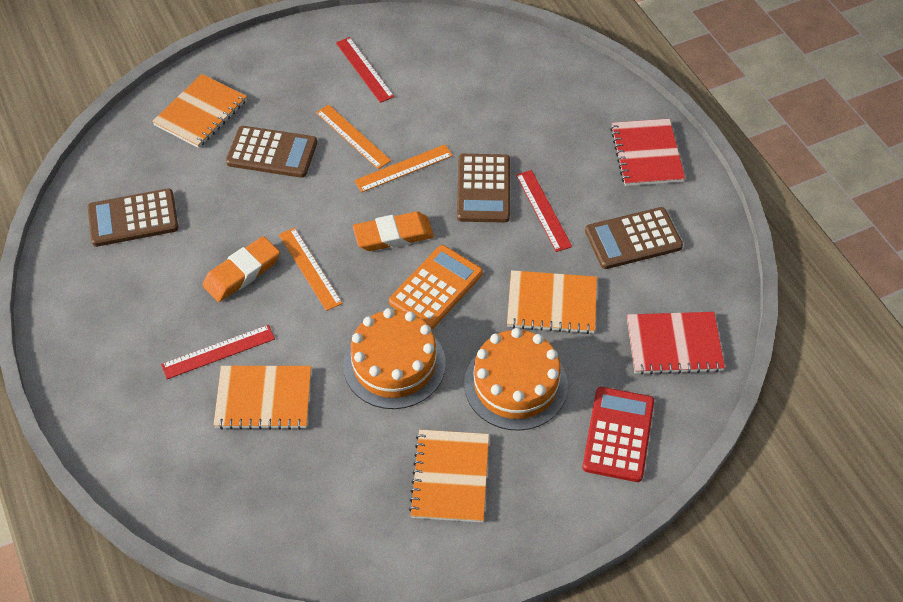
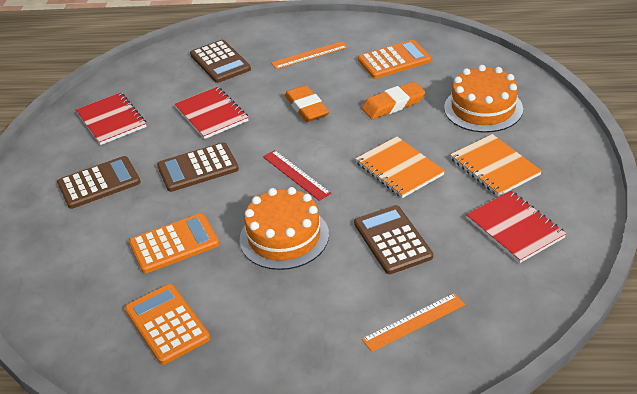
orange calculator: 1 -> 3
orange notebook: 4 -> 2
orange ruler: 3 -> 2
red calculator: 1 -> 0
red notebook: 2 -> 3
red ruler: 3 -> 1

